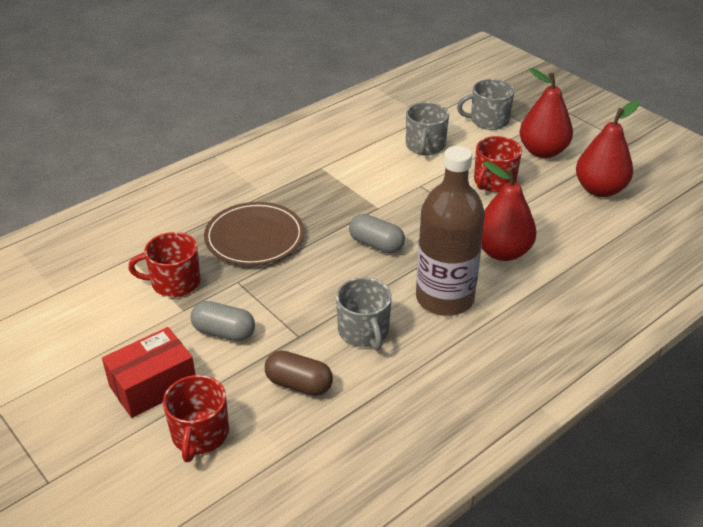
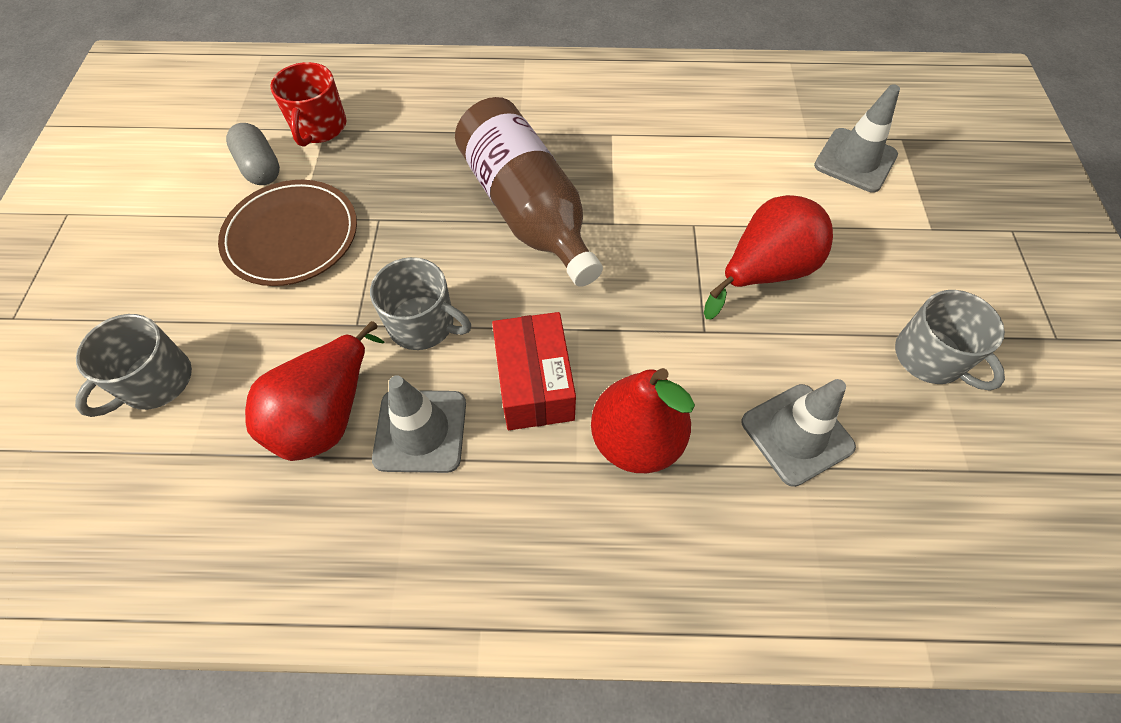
brown capsule: 1 -> 0
grey capsule: 2 -> 1
grey traffic cone: 0 -> 3
red mug: 3 -> 1

